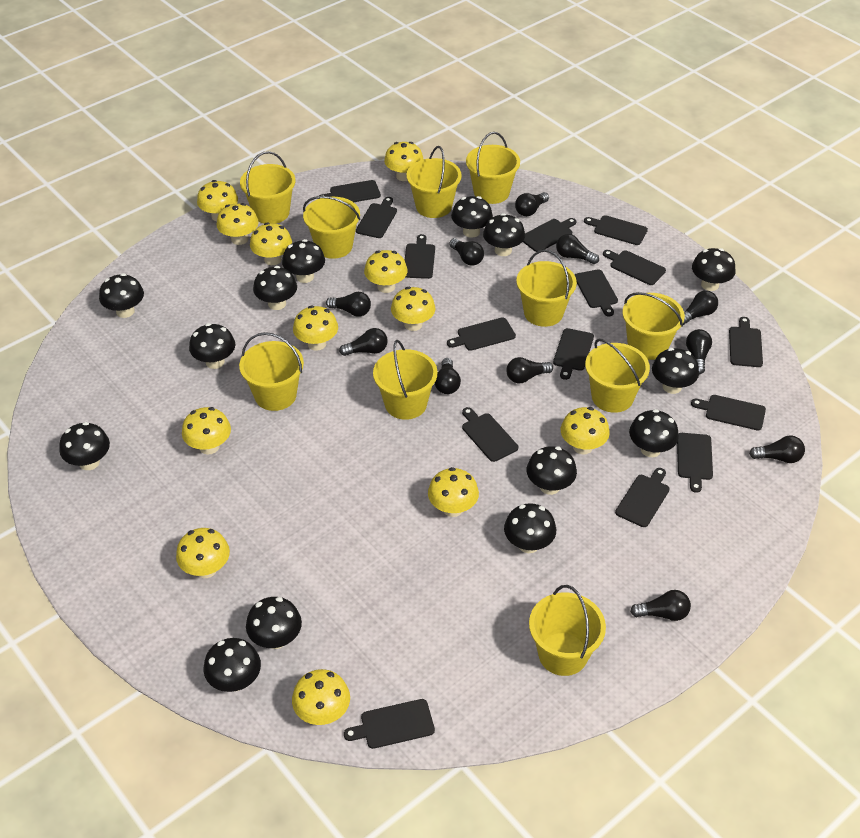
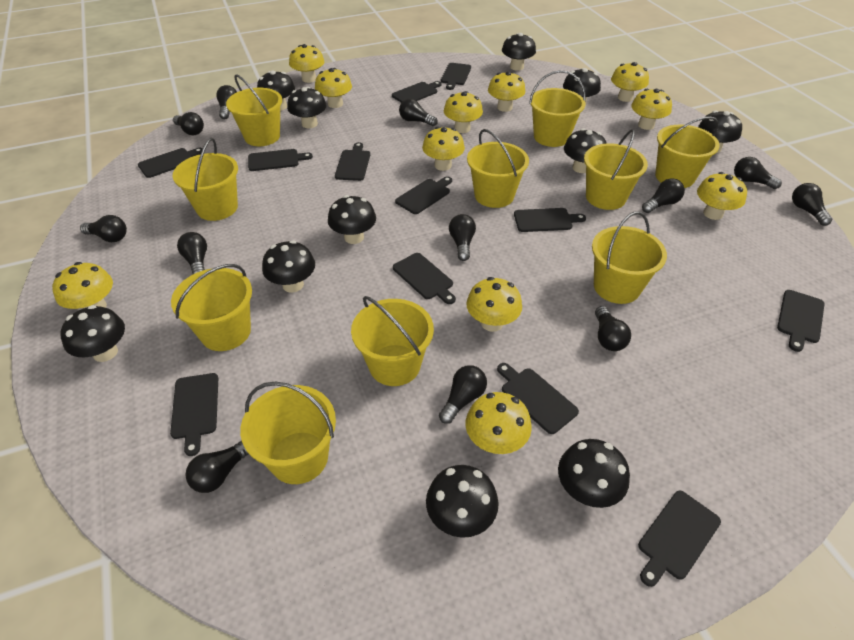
black cutting board: 15 -> 12
black light bulb: 11 -> 12
black mushroom: 14 -> 11
yellow mushroom: 12 -> 11

